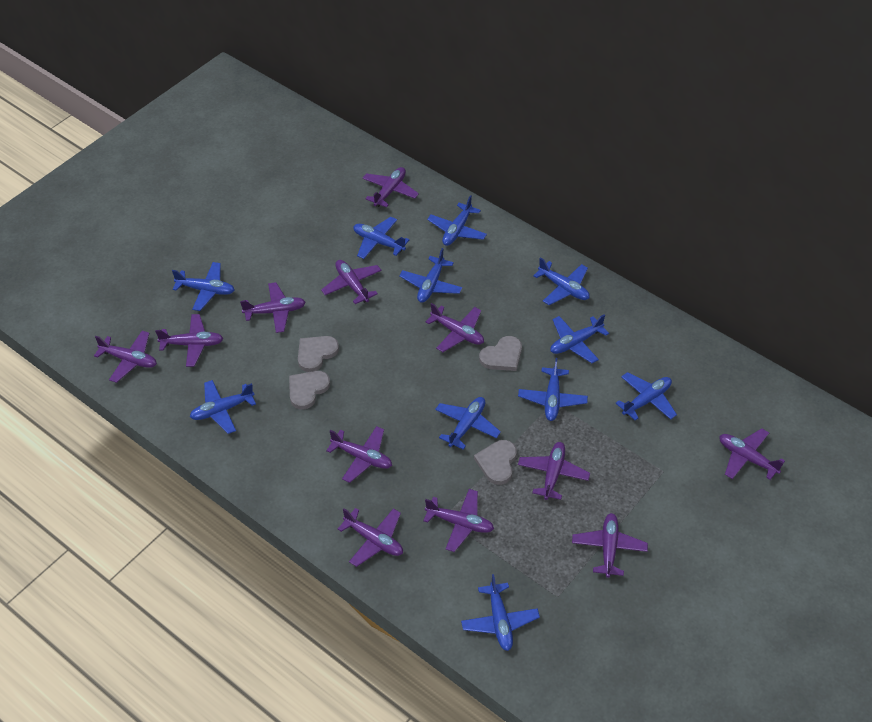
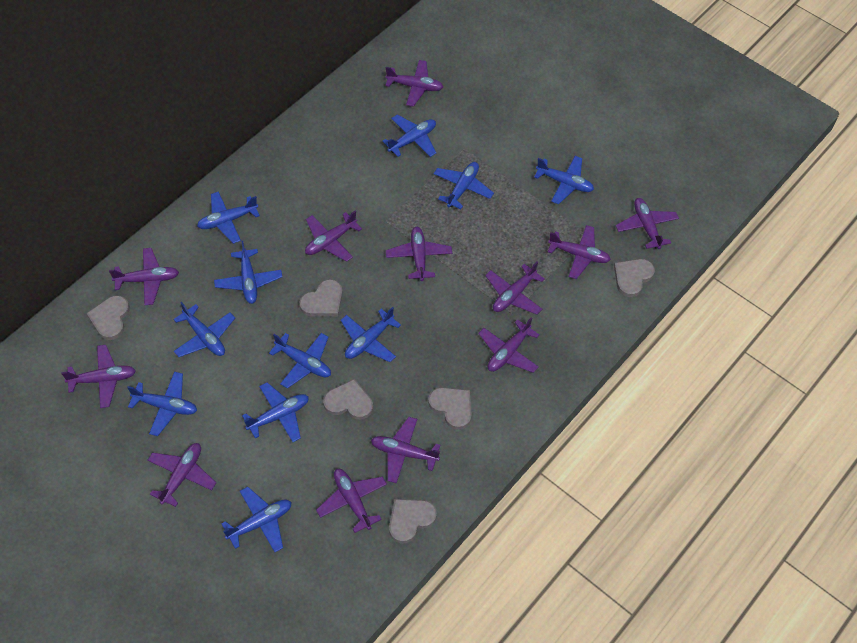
grey heart: 4 -> 6

